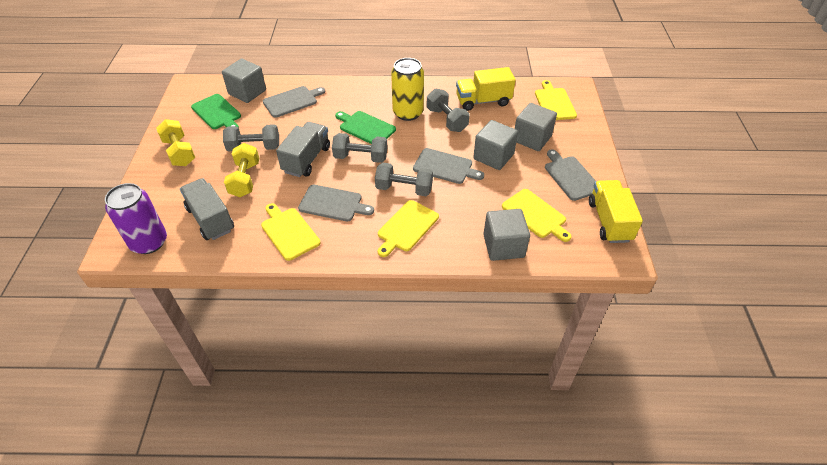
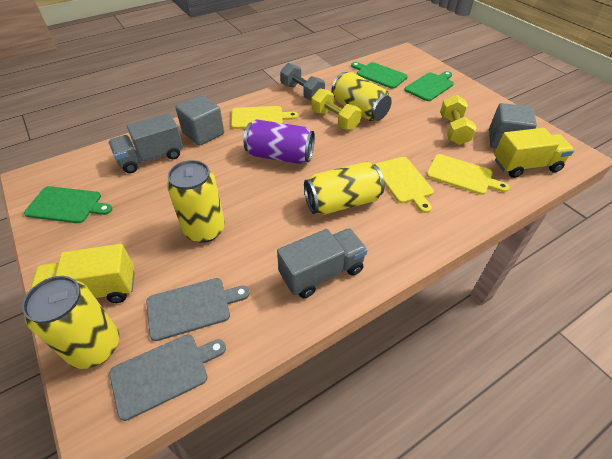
green cutting board: 2 -> 3
grey cube: 4 -> 2
grey cutting board: 4 -> 2
grey dumbbell: 4 -> 1
yellow can: 1 -> 4
yellow cutting board: 4 -> 3

